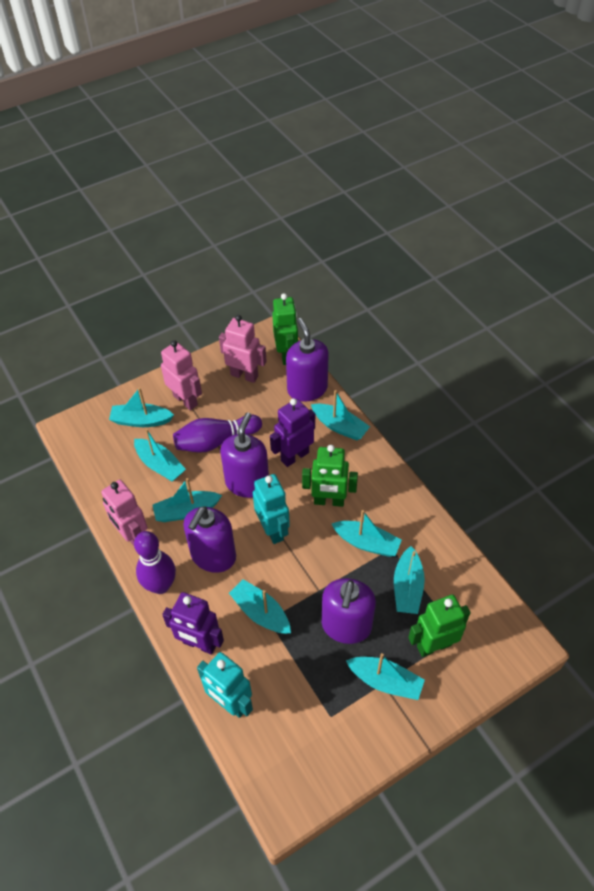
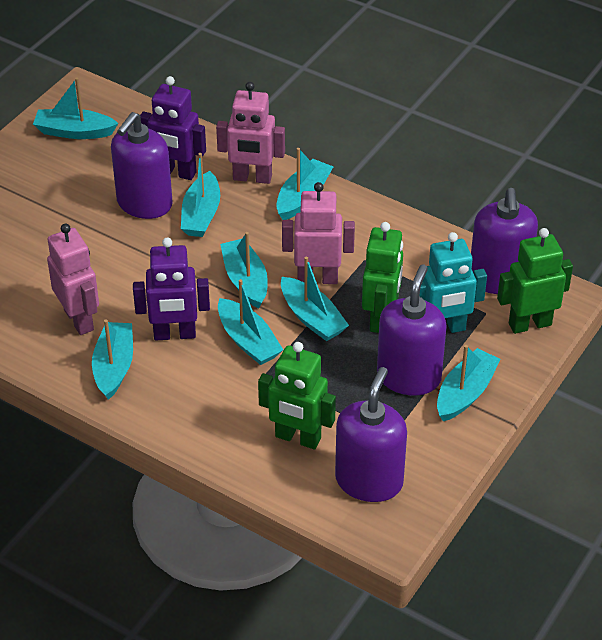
purple bowling pin: 2 -> 0
turquoise robot: 2 -> 1

